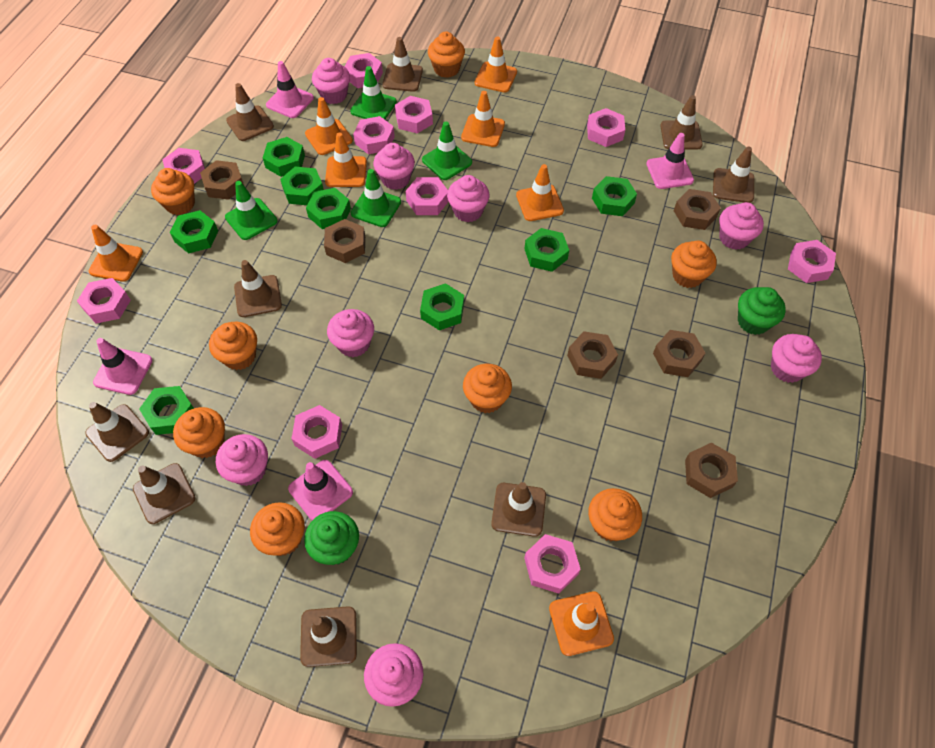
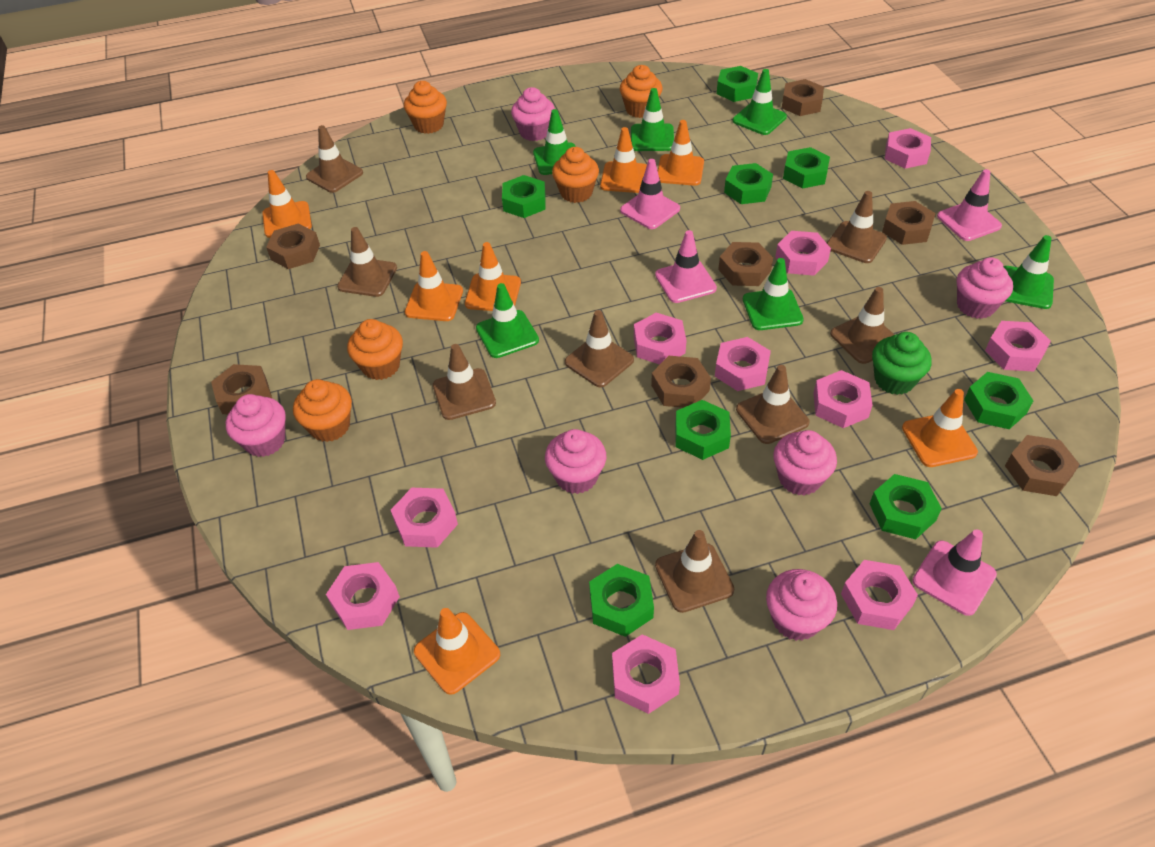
brown nut: 6 -> 7
brown traffic cone: 9 -> 8
green cupcake: 2 -> 1
green traffic cone: 4 -> 6
orange cupcake: 8 -> 5
pink cupcake: 8 -> 6

